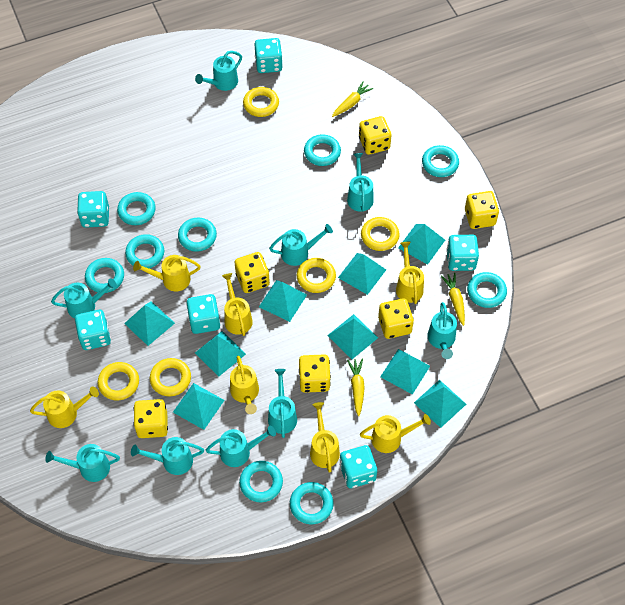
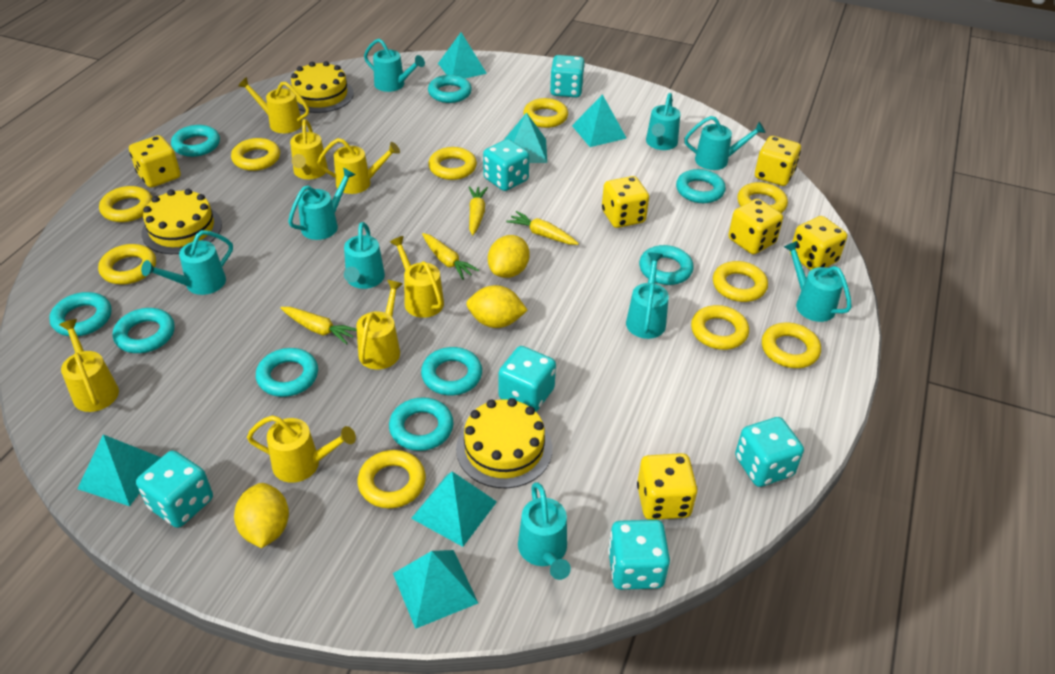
turquoise pyramid: 9 -> 6
yellow cake: 0 -> 3
yellow carrot: 3 -> 4
yellow lemon: 0 -> 3
yellow ring: 5 -> 10

